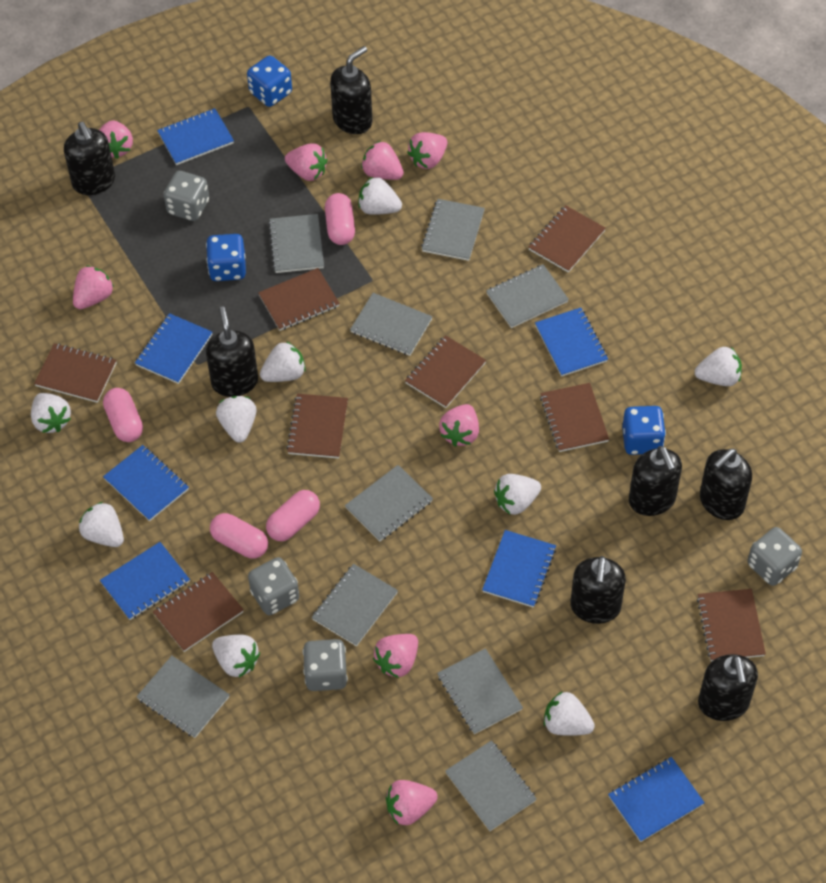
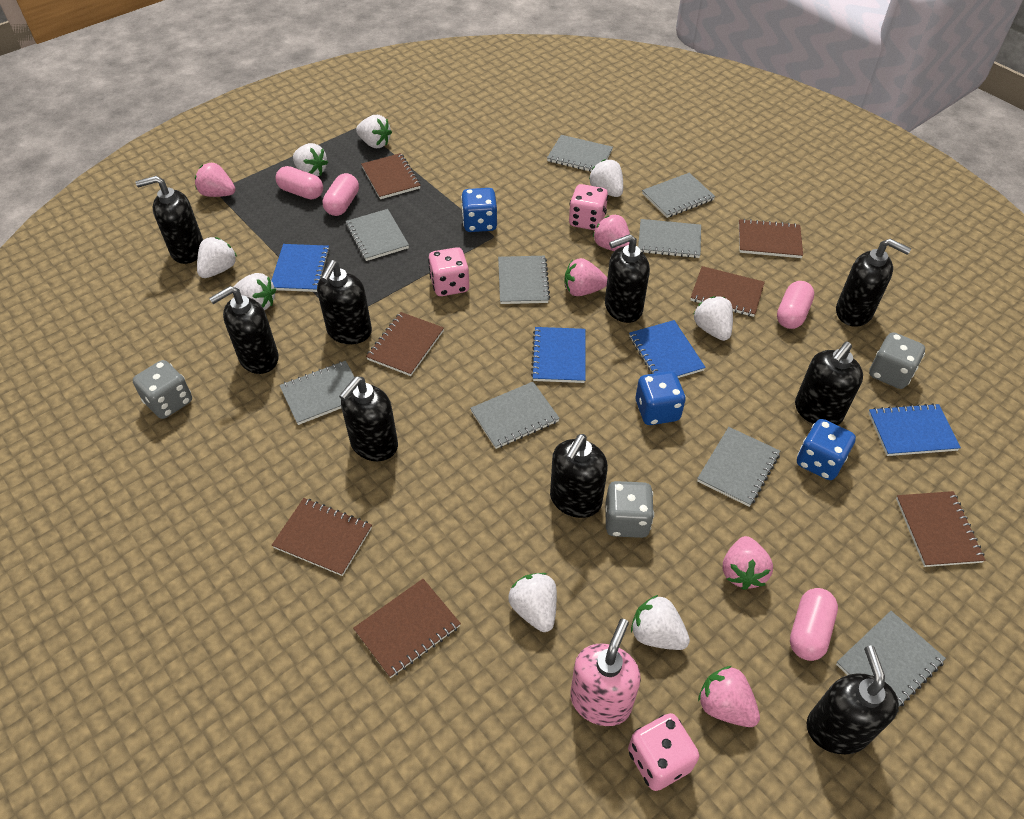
black soap dispenser: 7 -> 9
blue notebook: 7 -> 4
brown notebook: 8 -> 7
grey dice: 4 -> 3
pink dice: 0 -> 3
pink soap dispenser: 0 -> 1
pink strawberry: 8 -> 5
white strawberry: 9 -> 8

